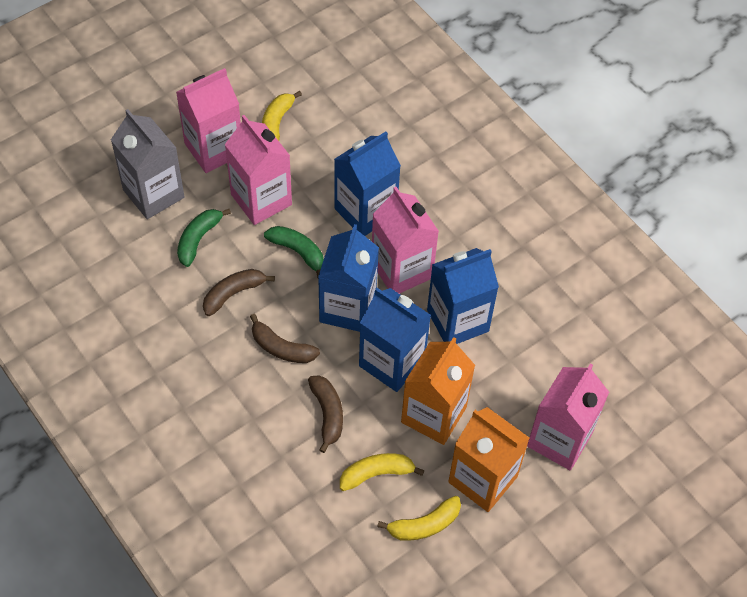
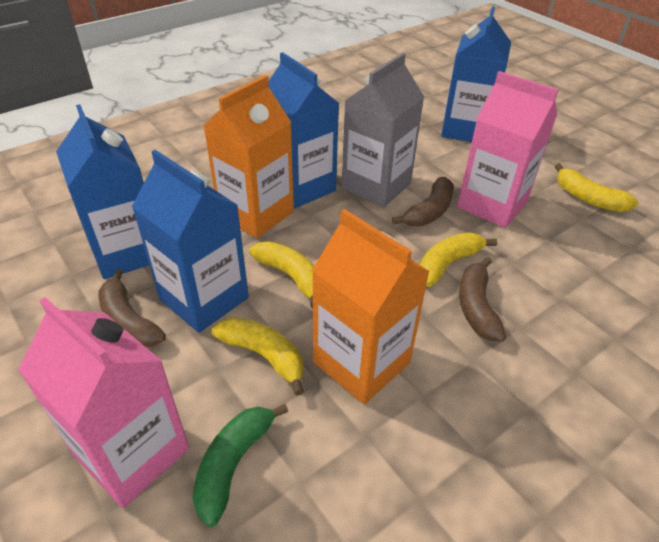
green banana: 2 -> 1
pink carton: 4 -> 2
yellow banana: 3 -> 4

